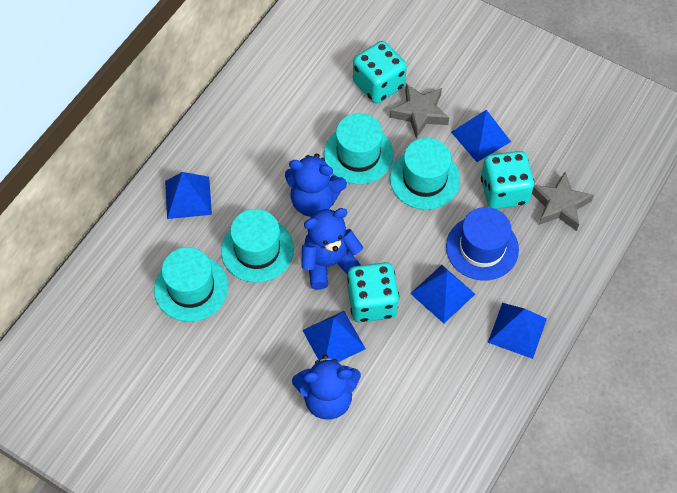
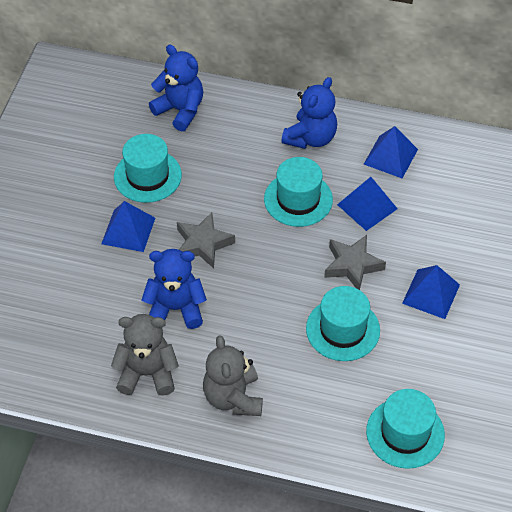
blue hat: 1 -> 0
blue pyramid: 5 -> 4
grey teddy bear: 0 -> 2
turquoise dice: 3 -> 0

